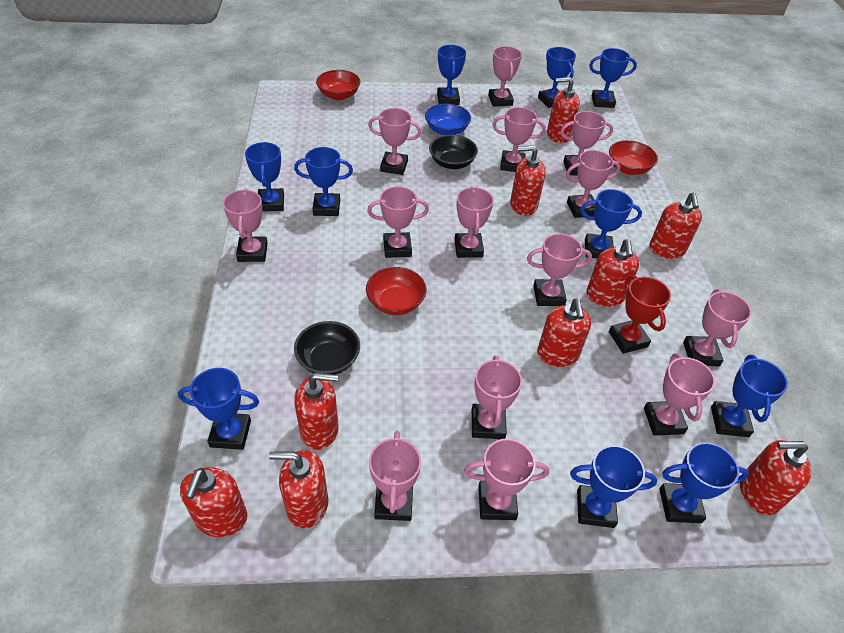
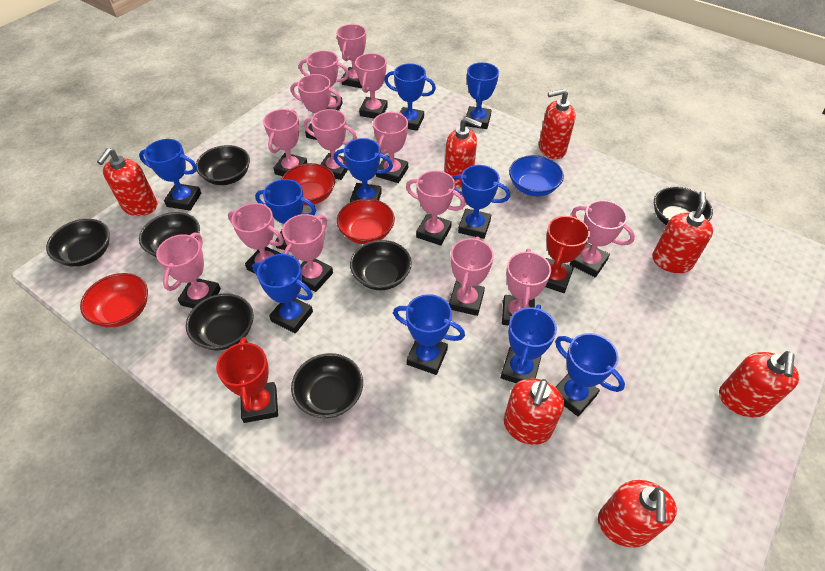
black bowl: 2 -> 7
red soap dispenser: 9 -> 7
red trophy: 1 -> 2

